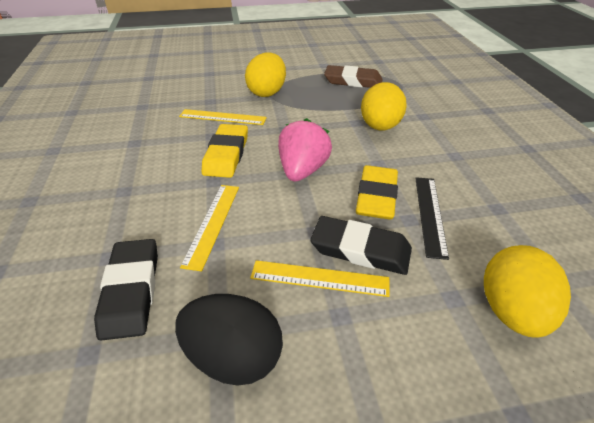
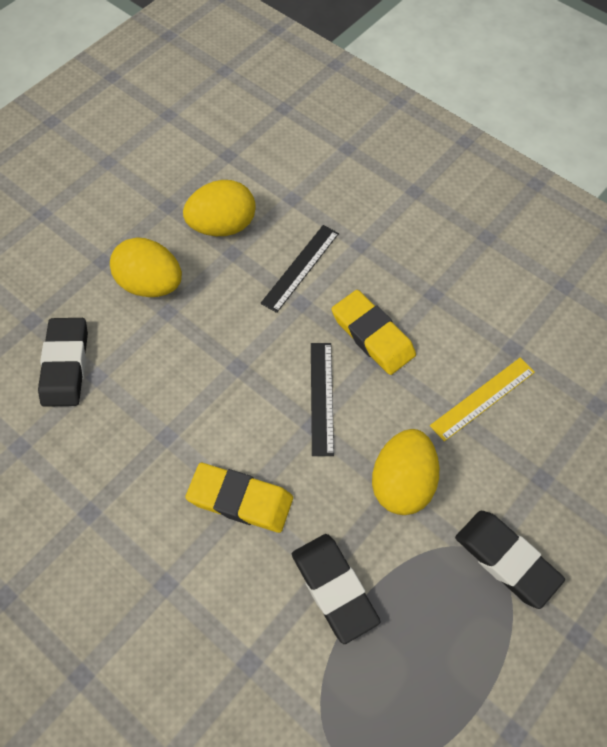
black egg: 1 -> 0
black eraser: 2 -> 3
black ruler: 1 -> 2
brown eraser: 1 -> 0
pink strawberry: 1 -> 0
yellow ruler: 3 -> 1

